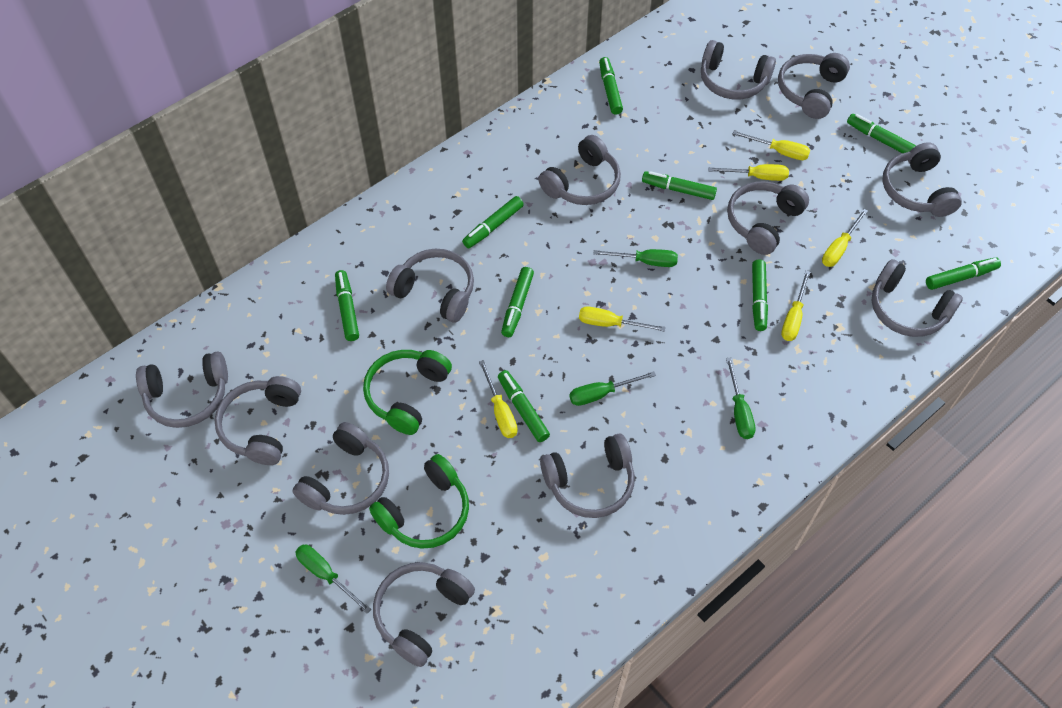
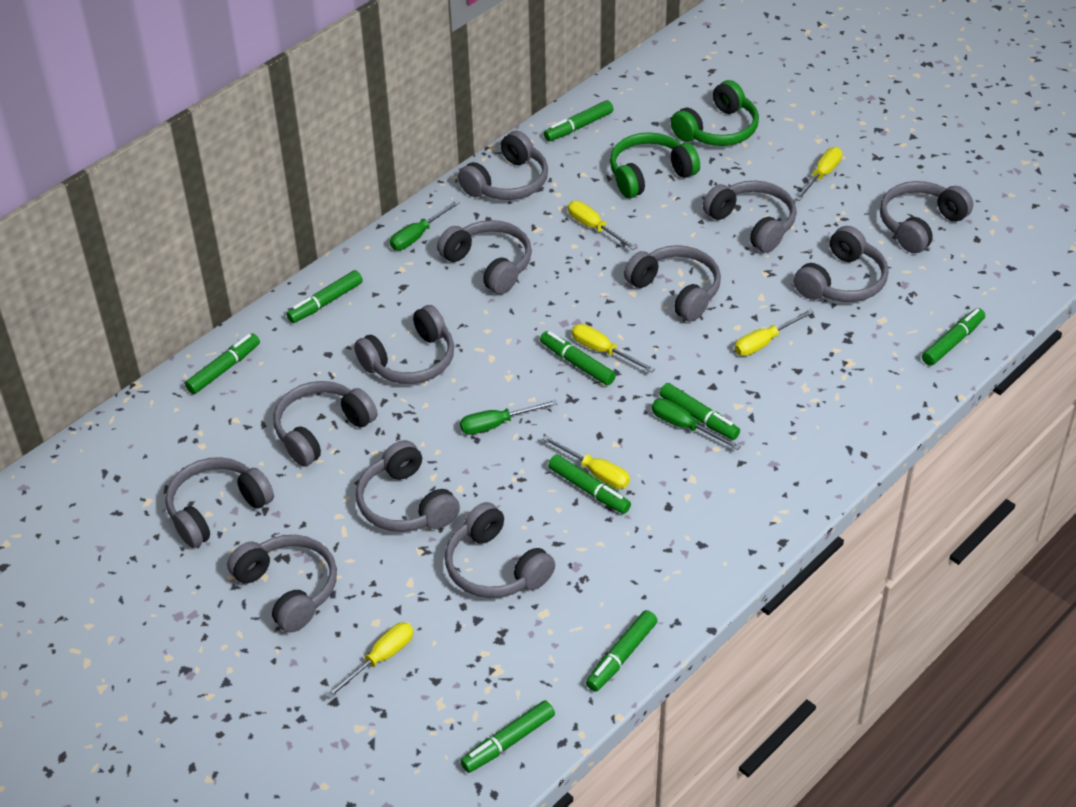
green screwdriver: 4 -> 3

